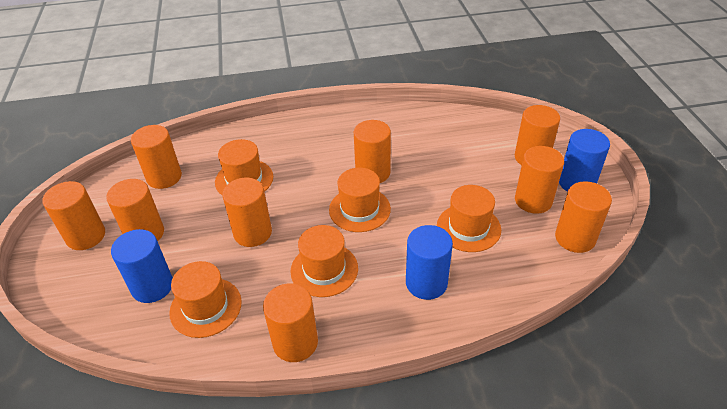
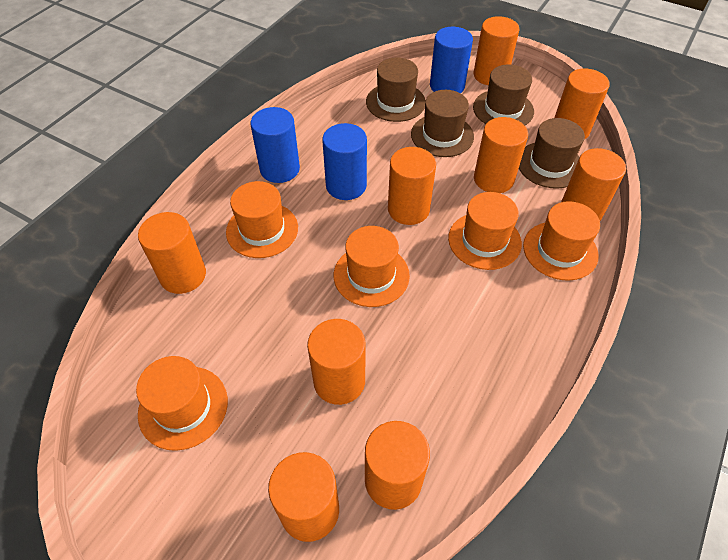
brown hat: 0 -> 4

